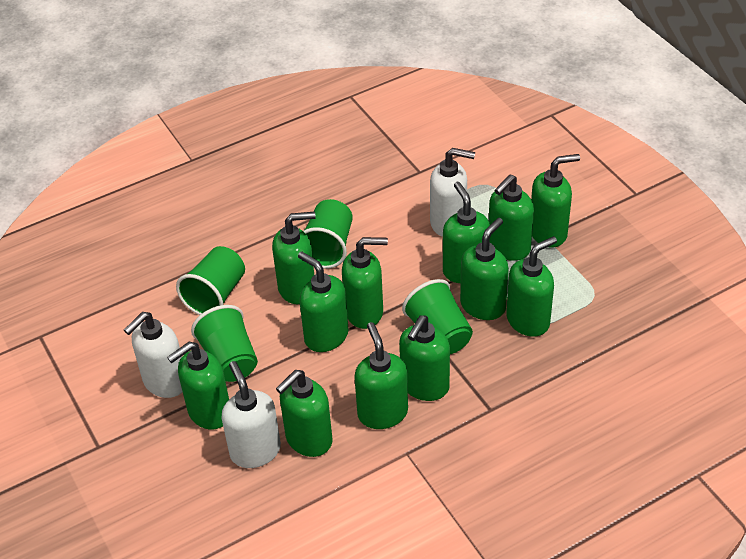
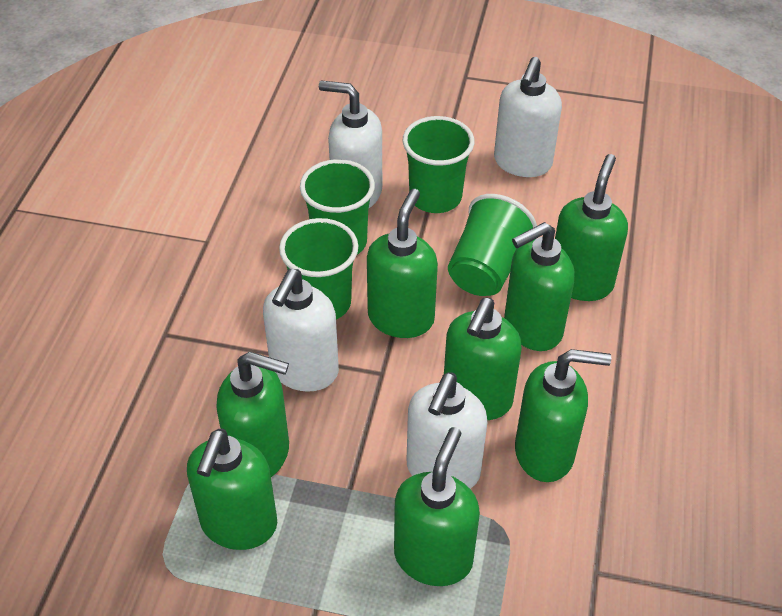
green soap dispenser: 12 -> 8
white soap dispenser: 3 -> 4

